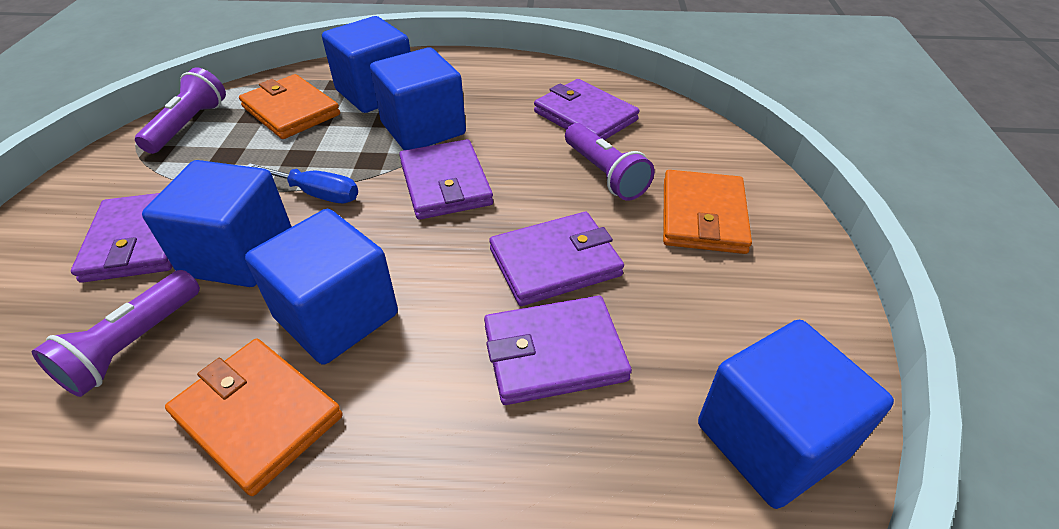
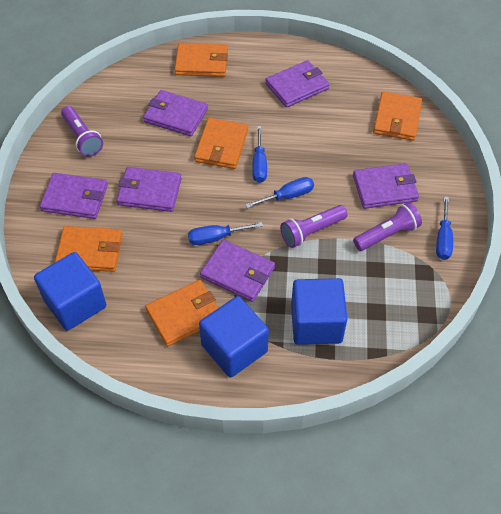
blue cube: 5 -> 3
blue screwdriver: 1 -> 4
orange wallet: 3 -> 5
purple wallet: 5 -> 6

